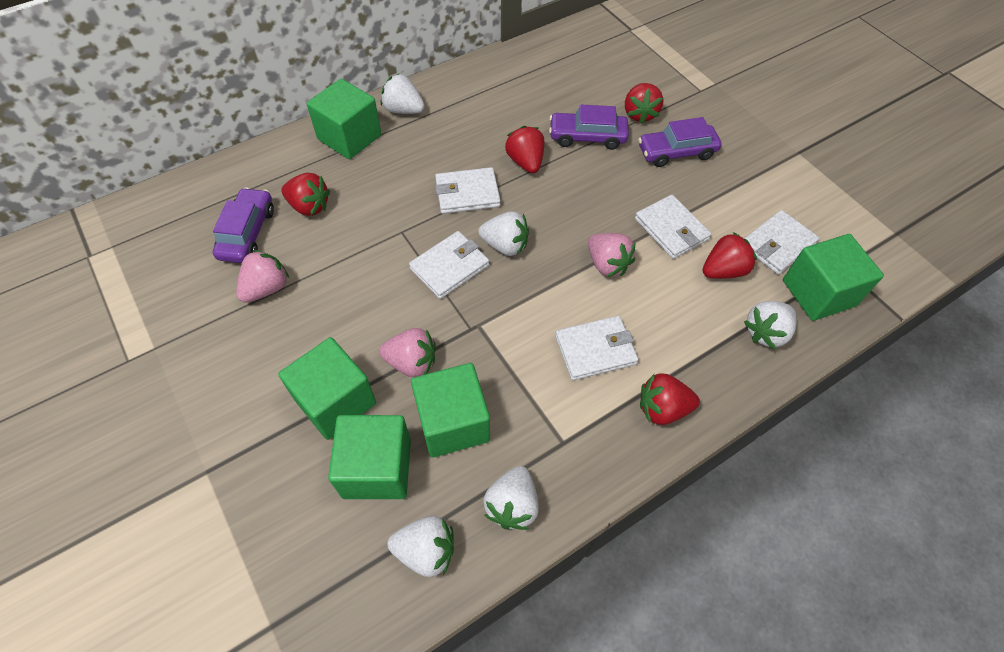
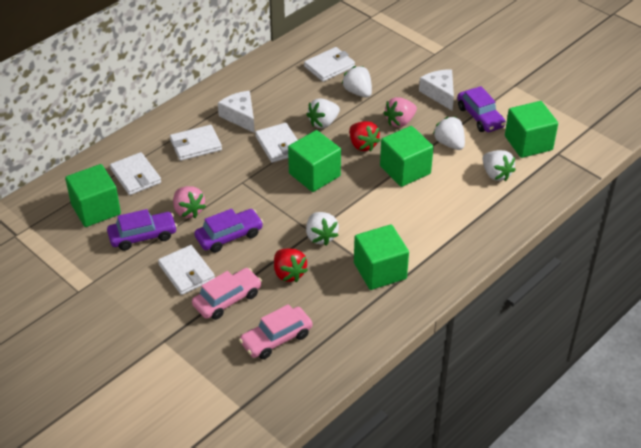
pink car: 0 -> 2
pink strawberry: 3 -> 2
red strawberry: 5 -> 2
white cheese: 0 -> 2

